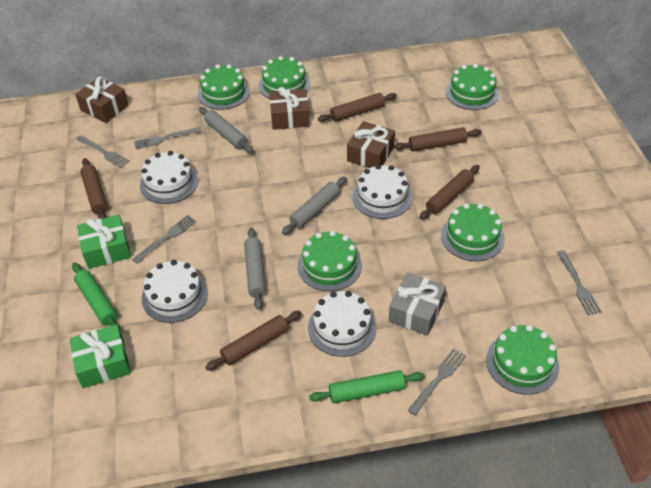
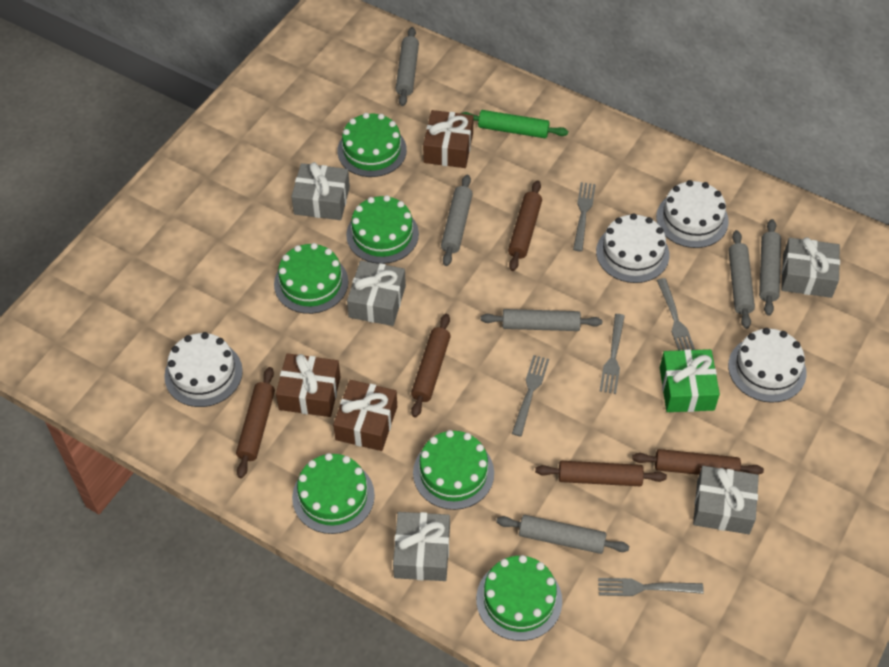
green gift: 2 -> 1
green rolling pin: 2 -> 1
grey gift: 1 -> 5
grey rolling pin: 3 -> 6

